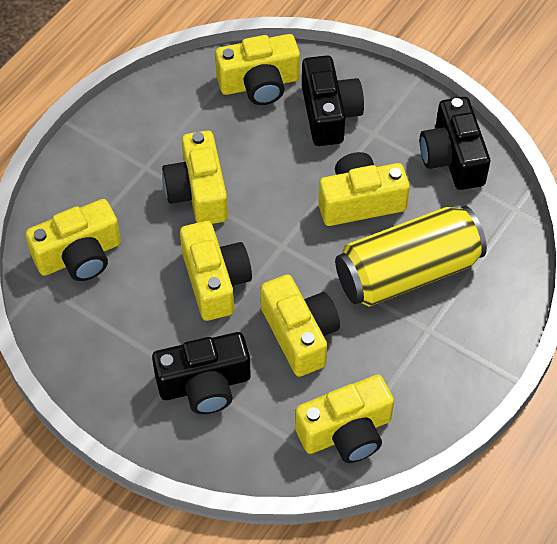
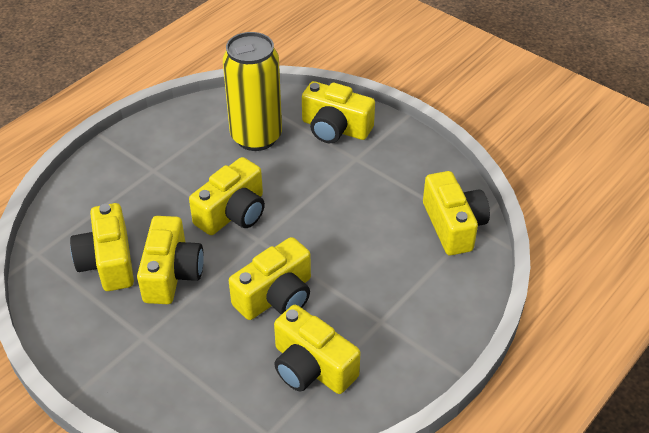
black camera: 3 -> 0

